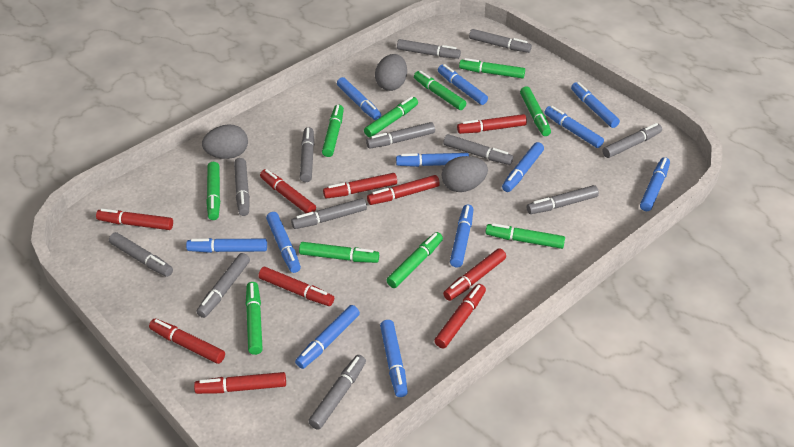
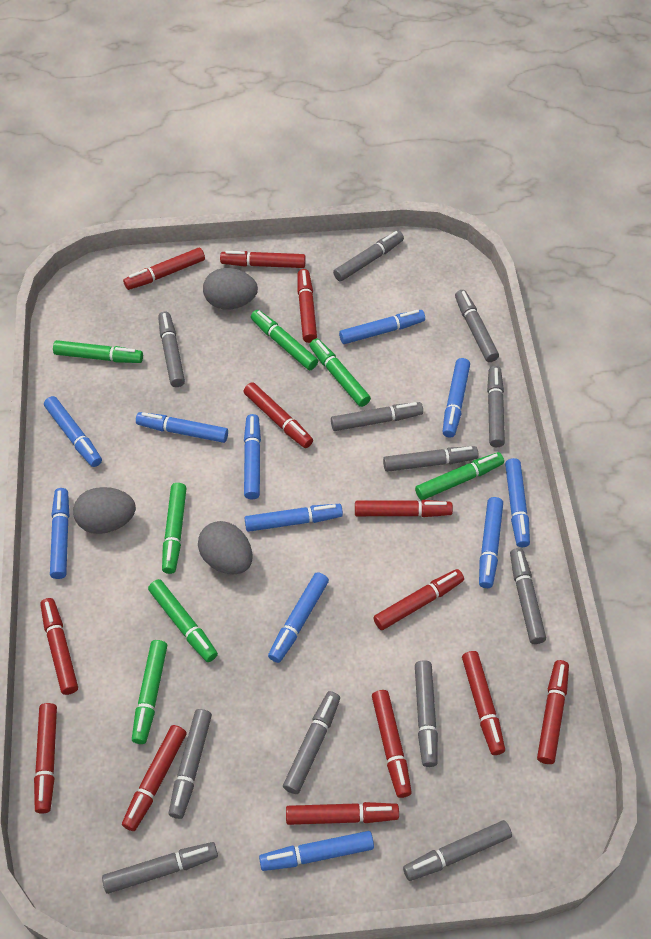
blue marker: 12 -> 11
green marker: 10 -> 7
red marker: 10 -> 13

